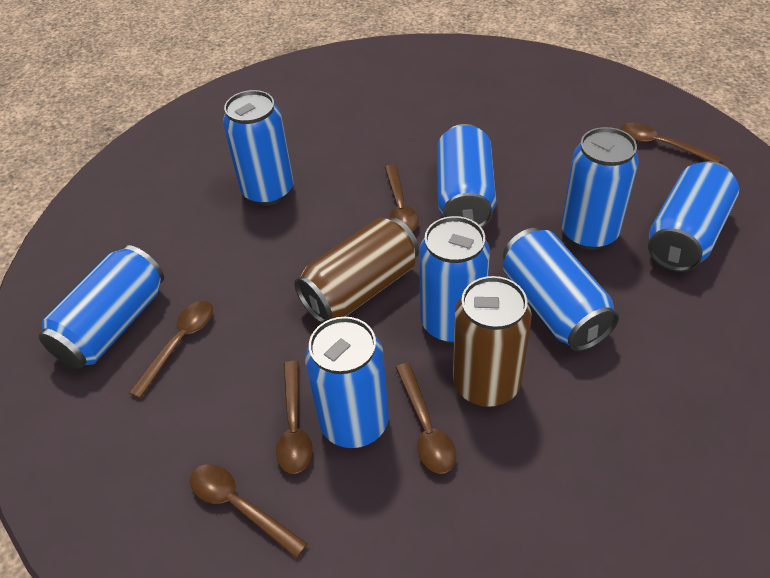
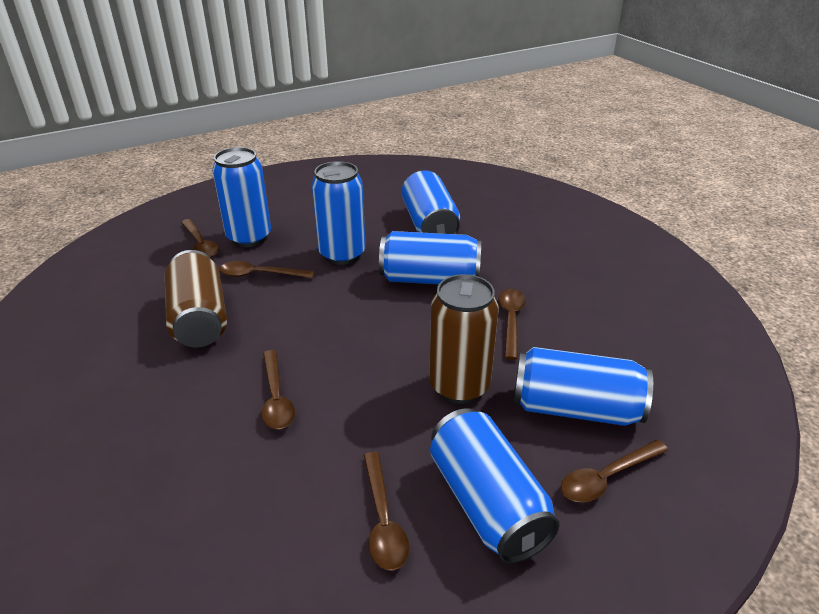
blue can: 8 -> 6

